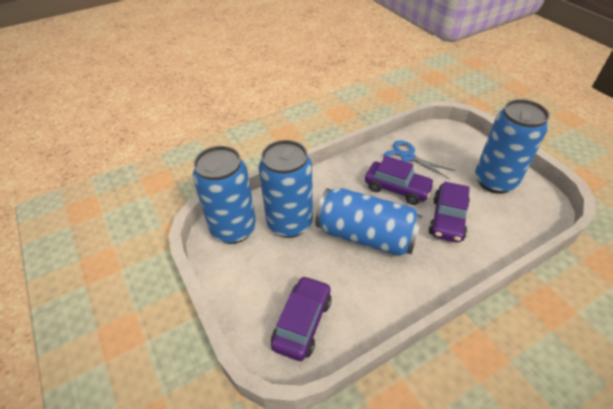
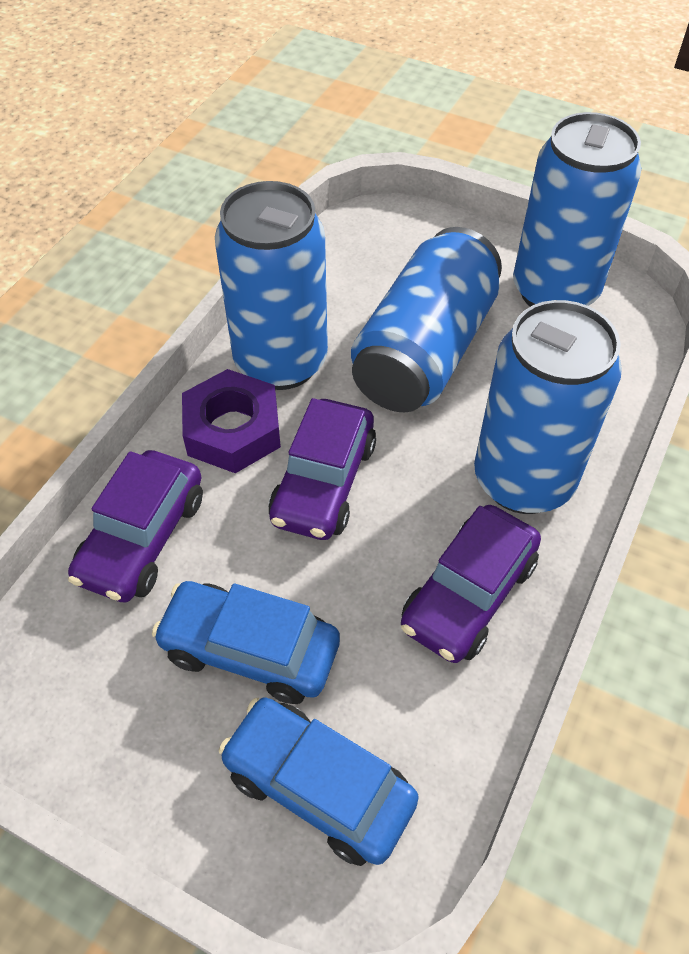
blue car: 0 -> 2
blue scissors: 1 -> 0
purple nut: 0 -> 1

